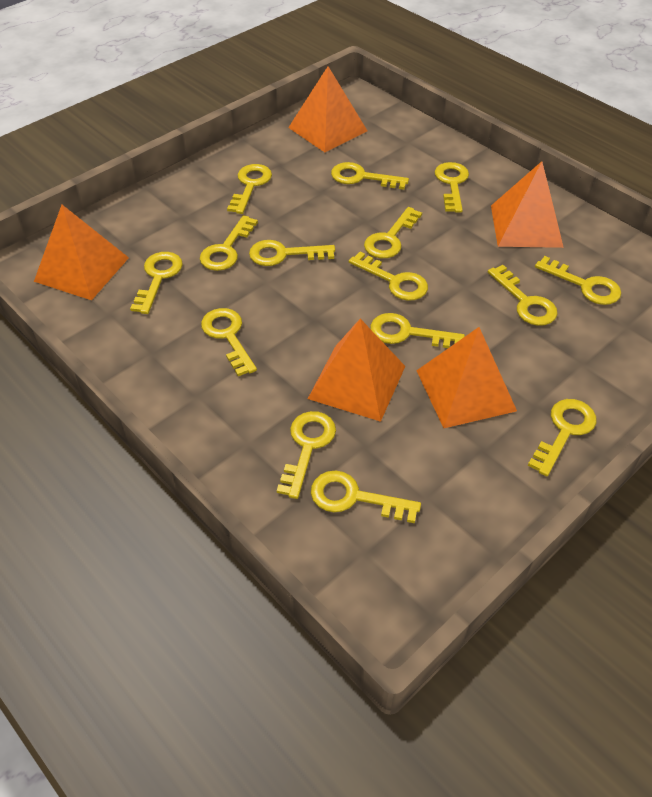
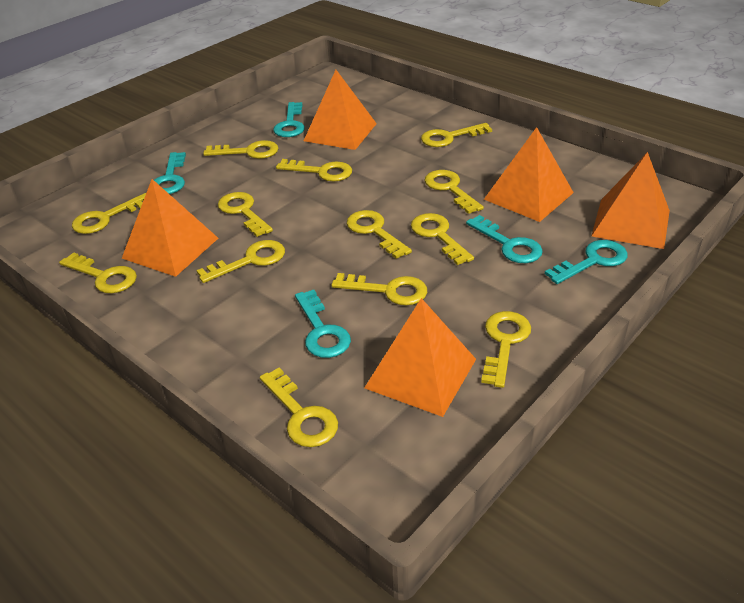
turquoise key: 0 -> 5
yellow key: 15 -> 13

